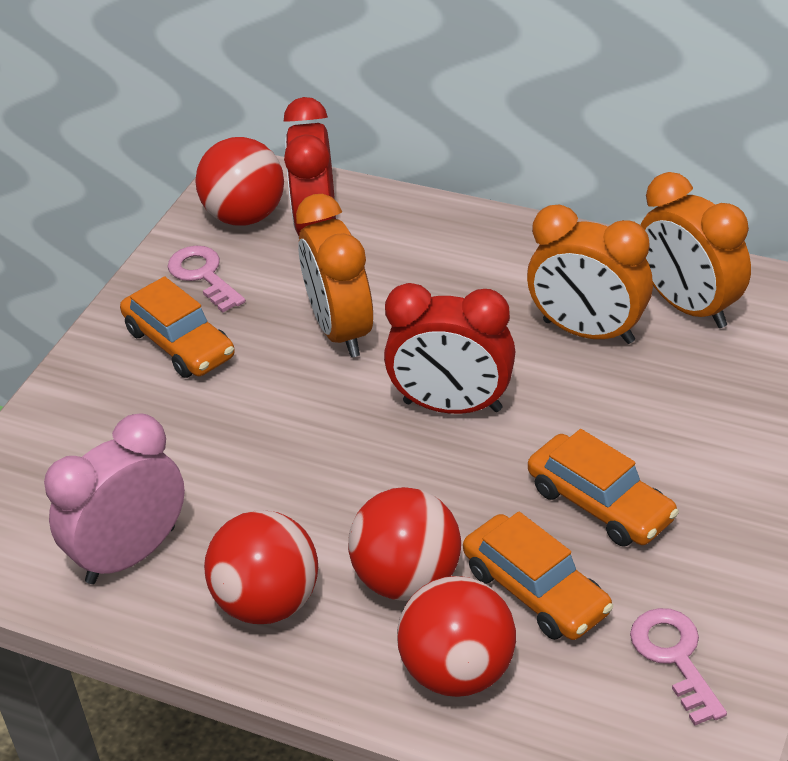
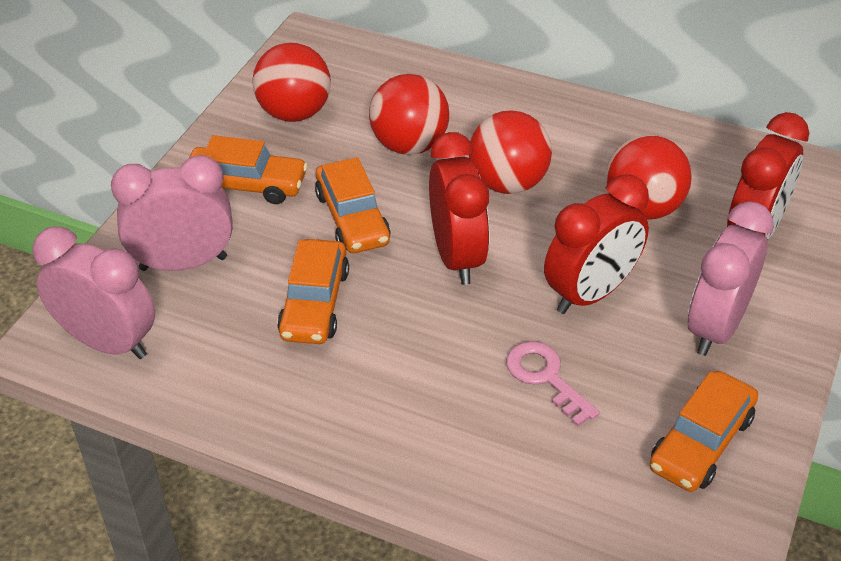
orange car: 3 -> 4
orange clock: 3 -> 0
pink clock: 1 -> 3
pink key: 2 -> 1
red clock: 2 -> 3

